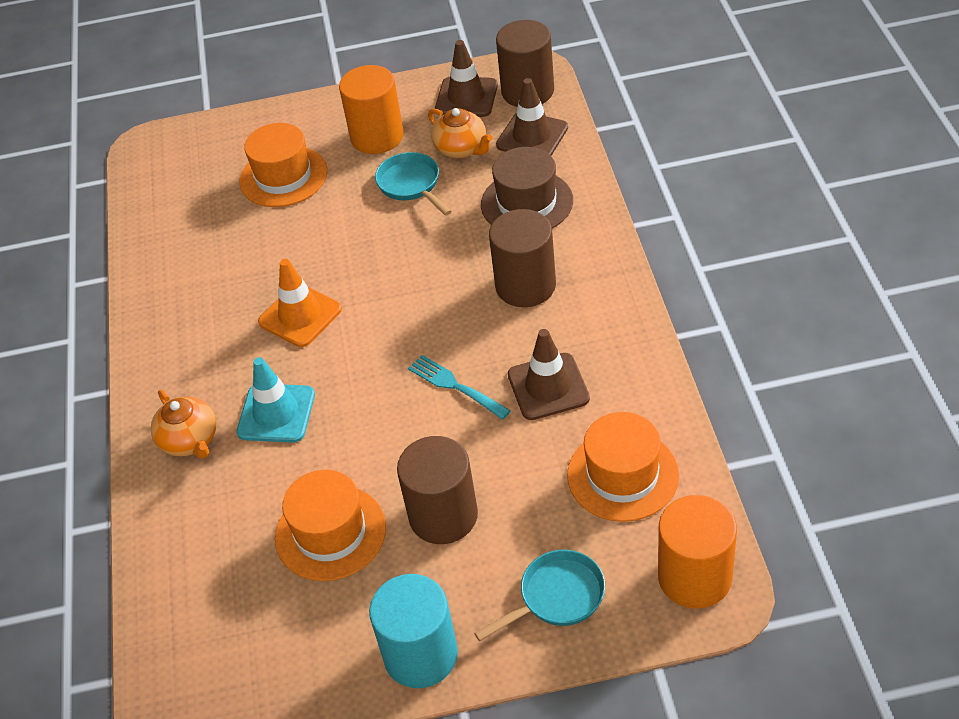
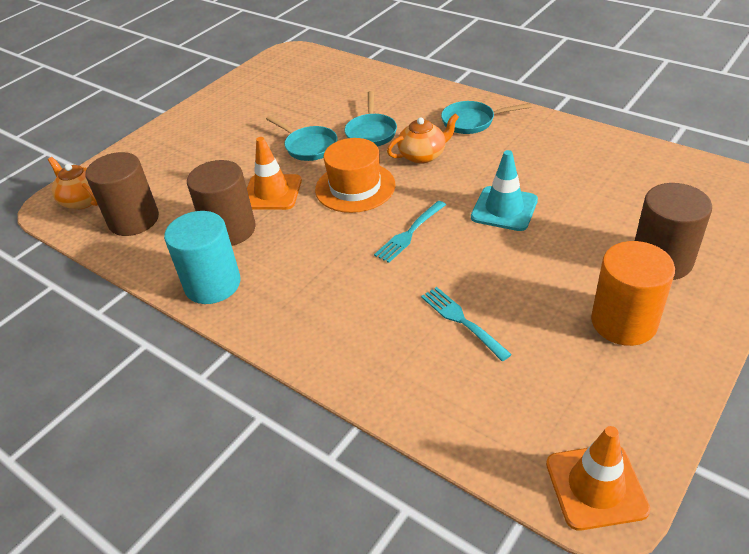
brown hat: 1 -> 0
brown traffic cone: 3 -> 0
orange cylinder: 2 -> 1
orange hat: 3 -> 1
orange traffic cone: 1 -> 2
turquoise fork: 1 -> 2
turquoise pan: 2 -> 3

